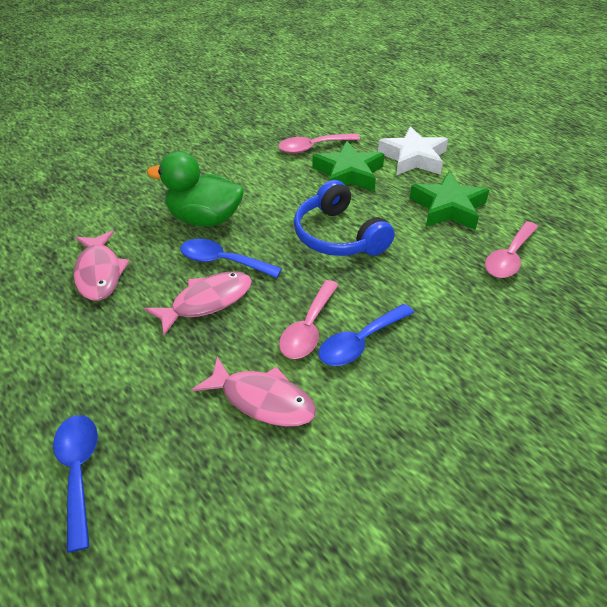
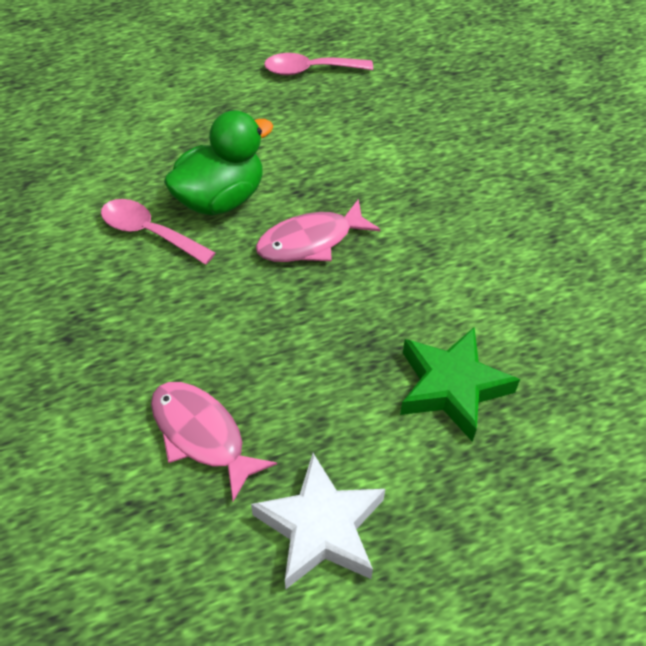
blue headphones: 1 -> 0
blue spoon: 3 -> 0
green star: 2 -> 1
pink fish: 3 -> 2
pink spoon: 3 -> 2

